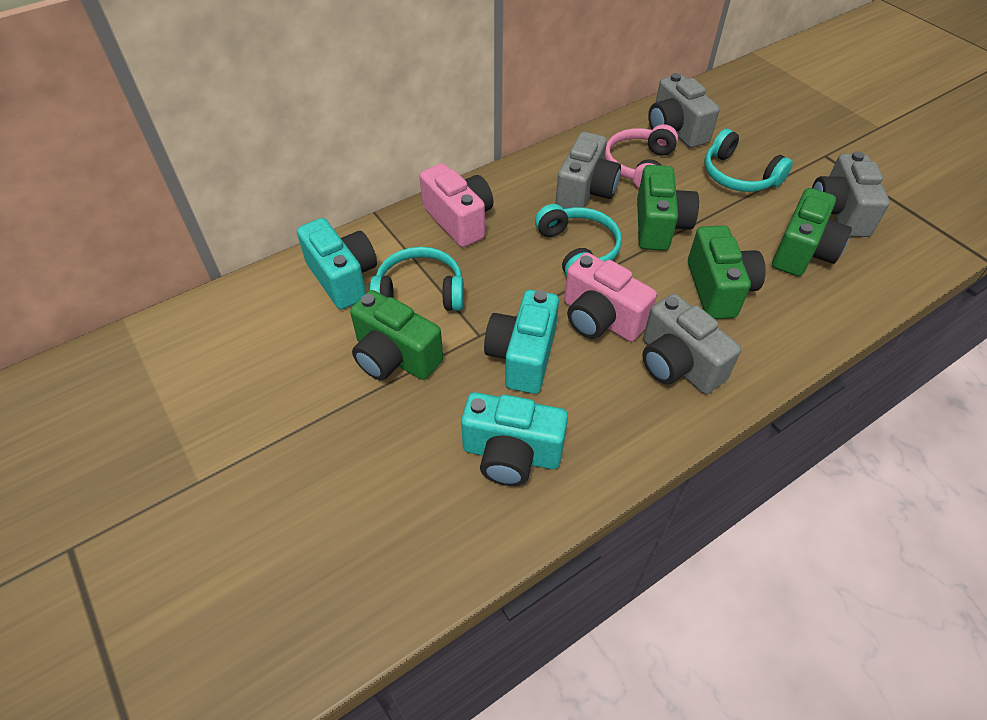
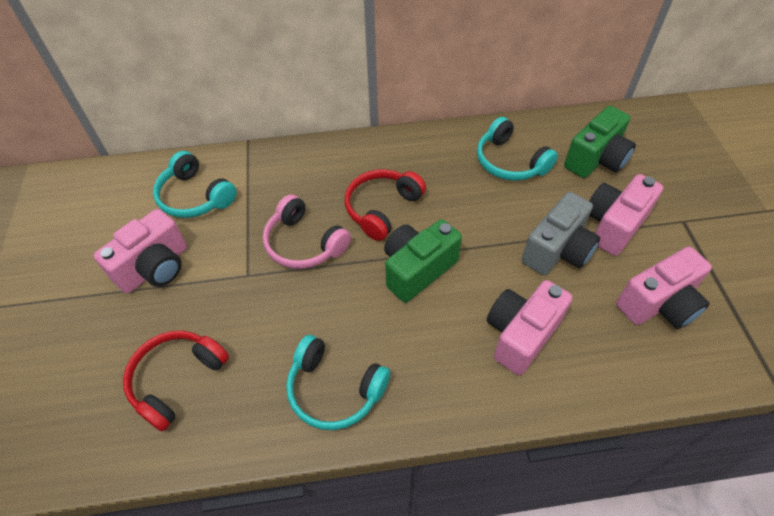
green camera: 4 -> 2
grey camera: 4 -> 1
pink camera: 2 -> 4
red headphones: 0 -> 2
turquoise camera: 3 -> 0

